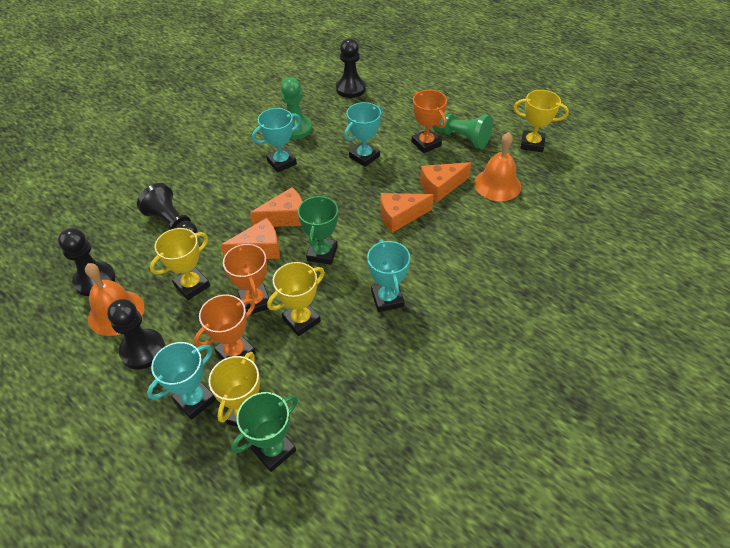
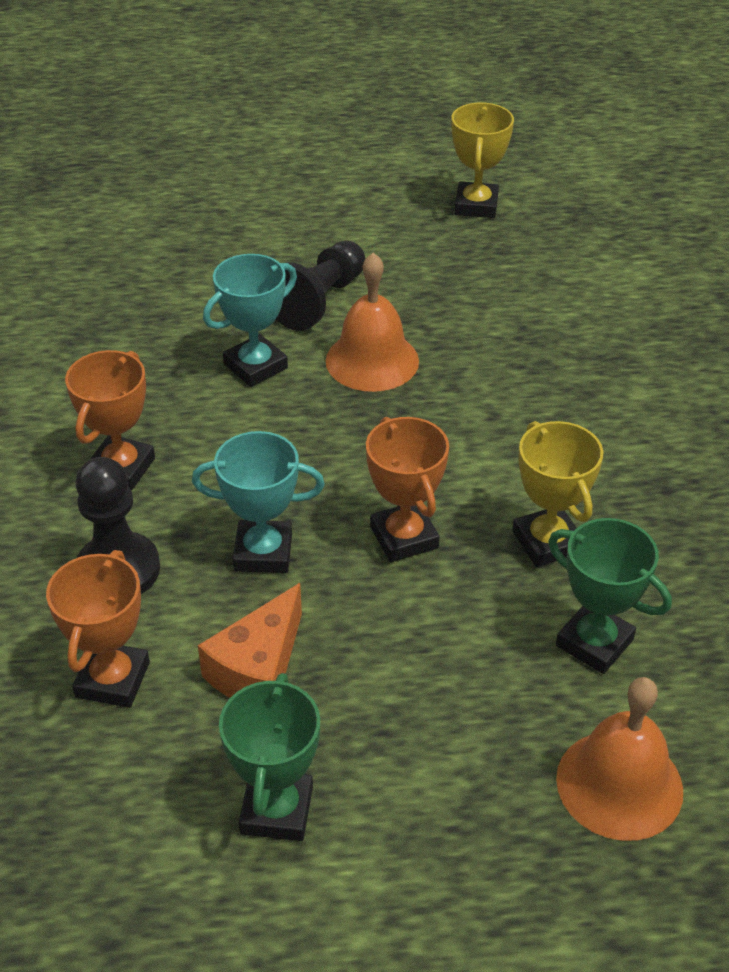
black pawn: 4 -> 2
green pawn: 2 -> 0
orange cheese: 4 -> 1
turquoise trophy: 4 -> 2
yellow trophy: 4 -> 2

